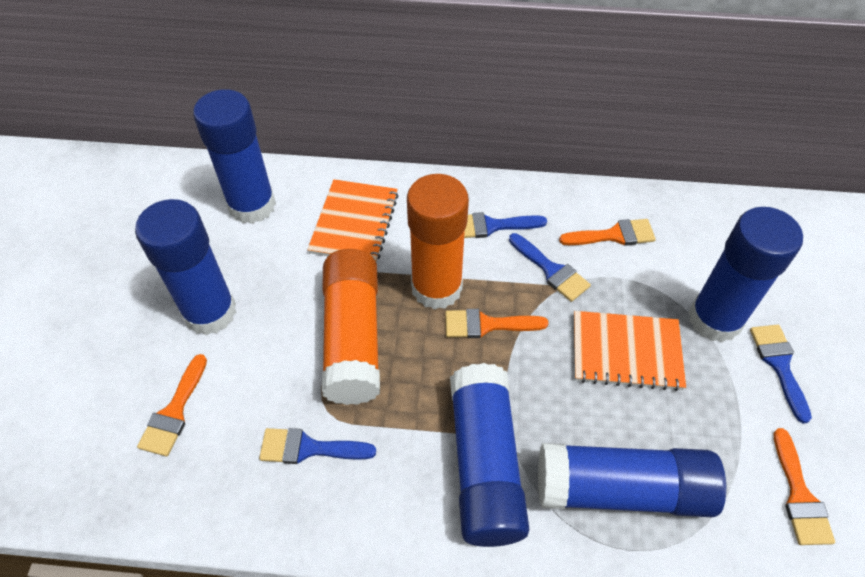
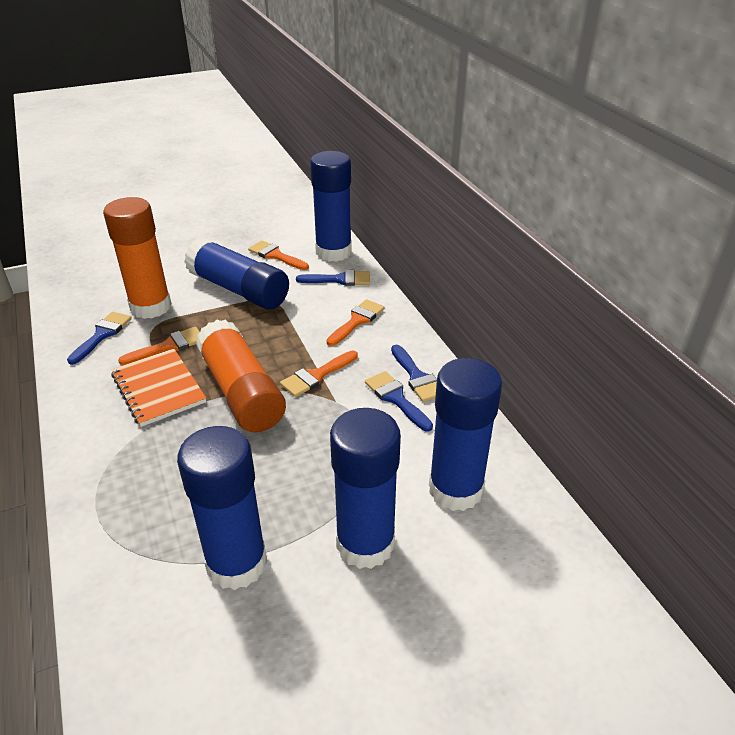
orange notebook: 2 -> 1

